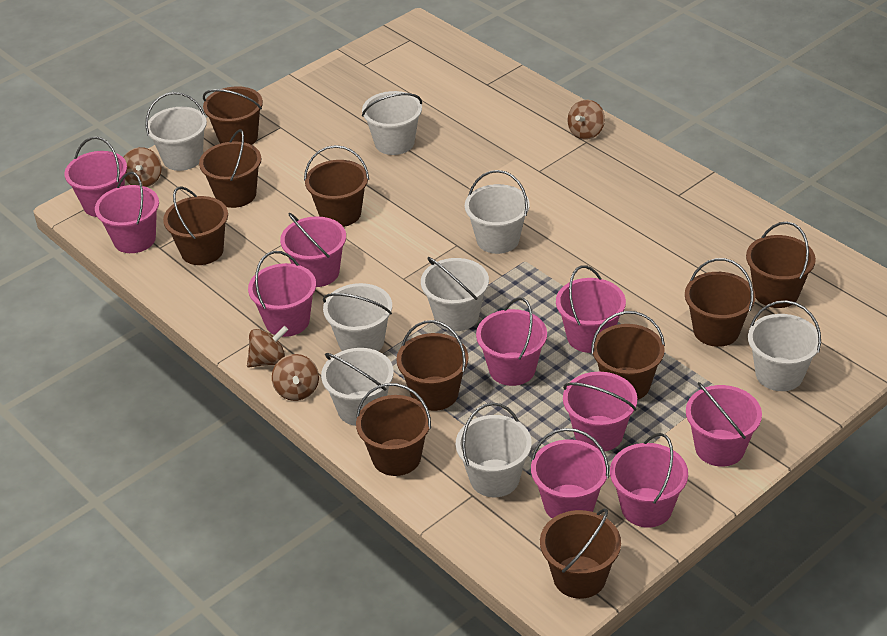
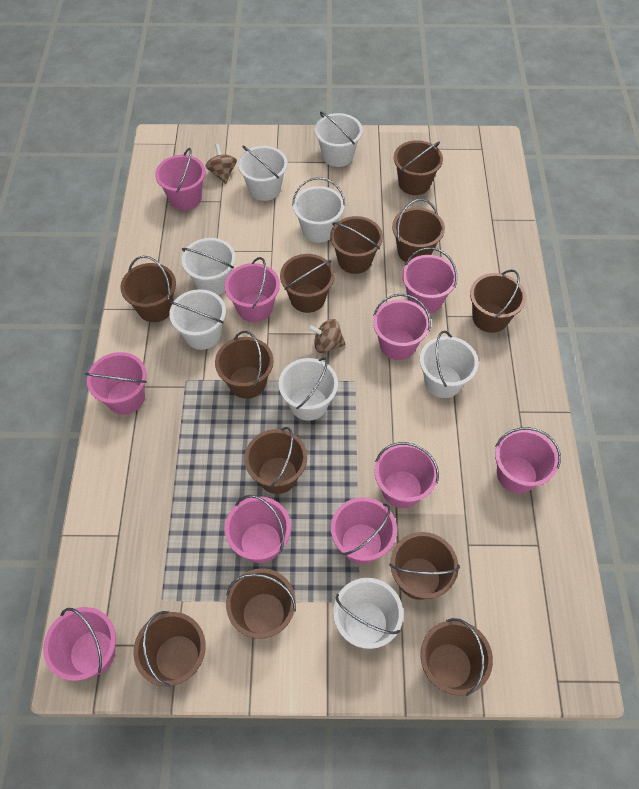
brown bucket: 10 -> 12
brown spinning top: 4 -> 2

